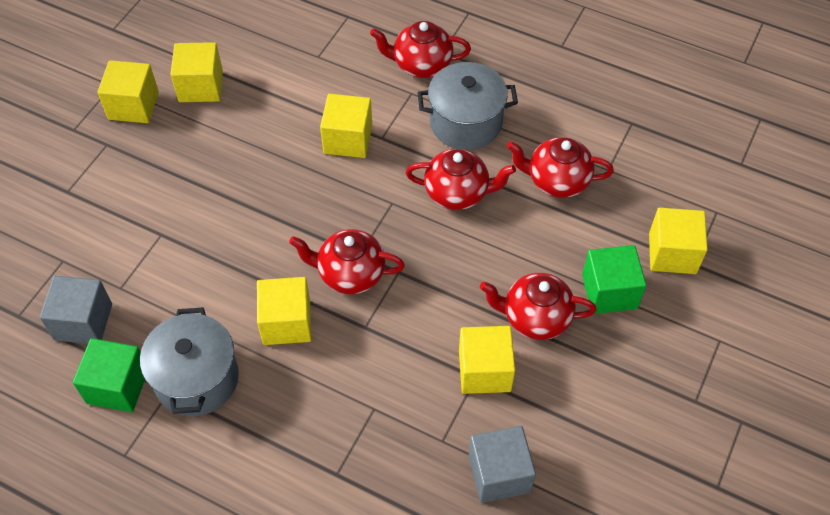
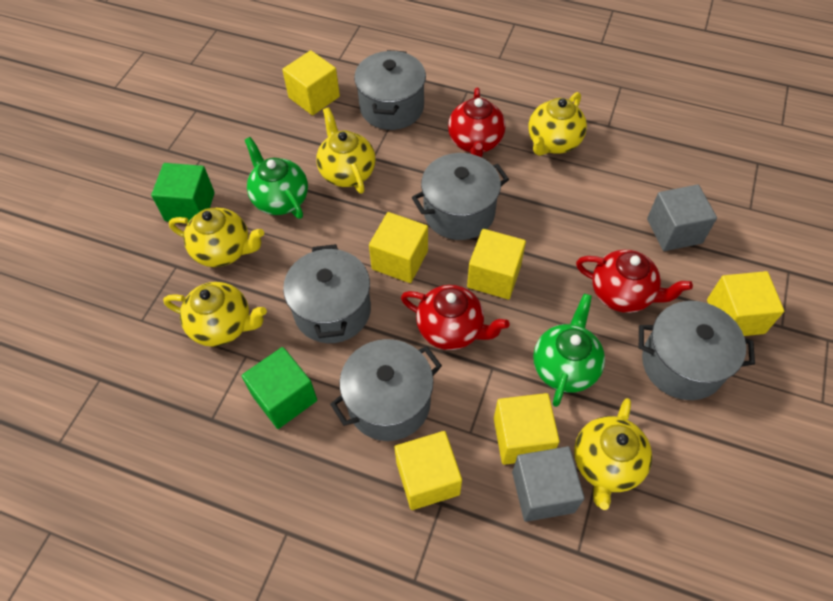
green teapot: 0 -> 2
grey pot: 2 -> 5
red teapot: 5 -> 3
yellow teapot: 0 -> 5

